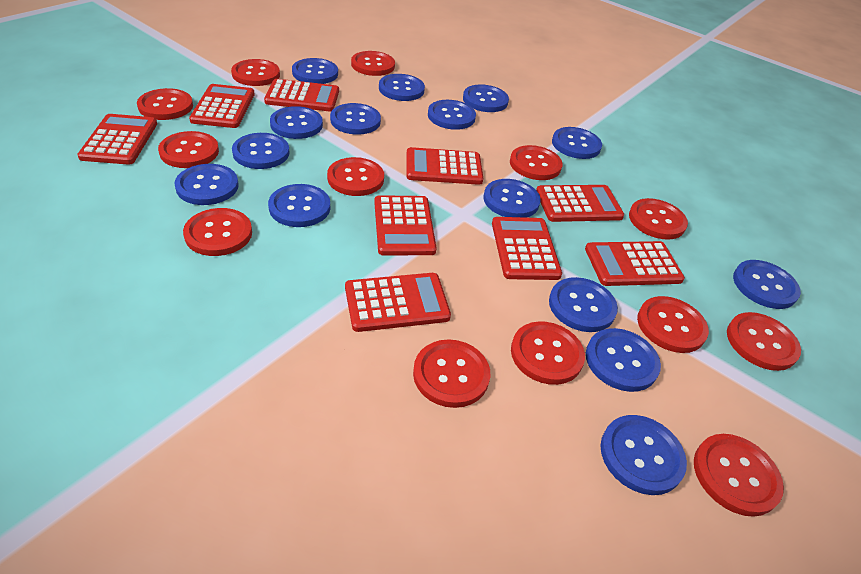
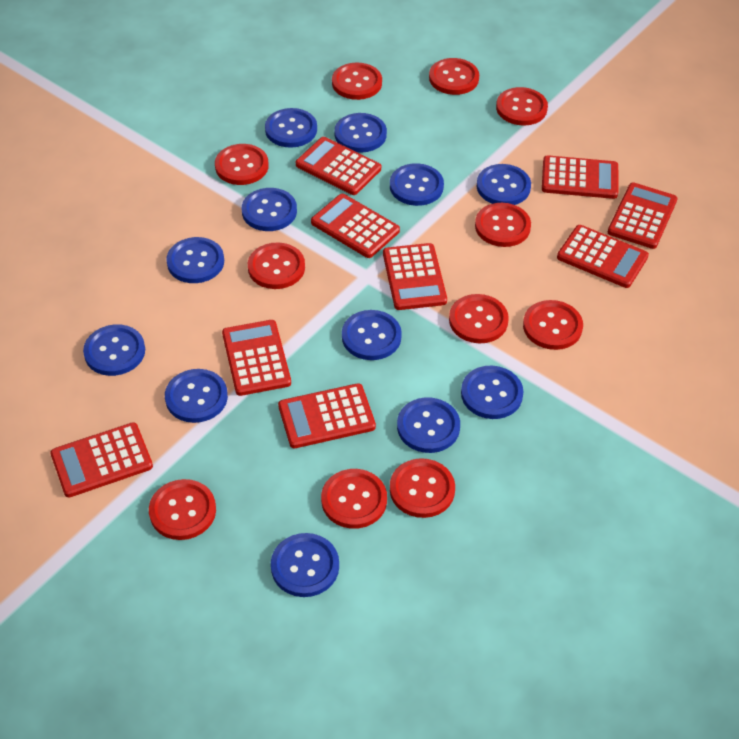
blue button: 15 -> 12
red button: 13 -> 11

